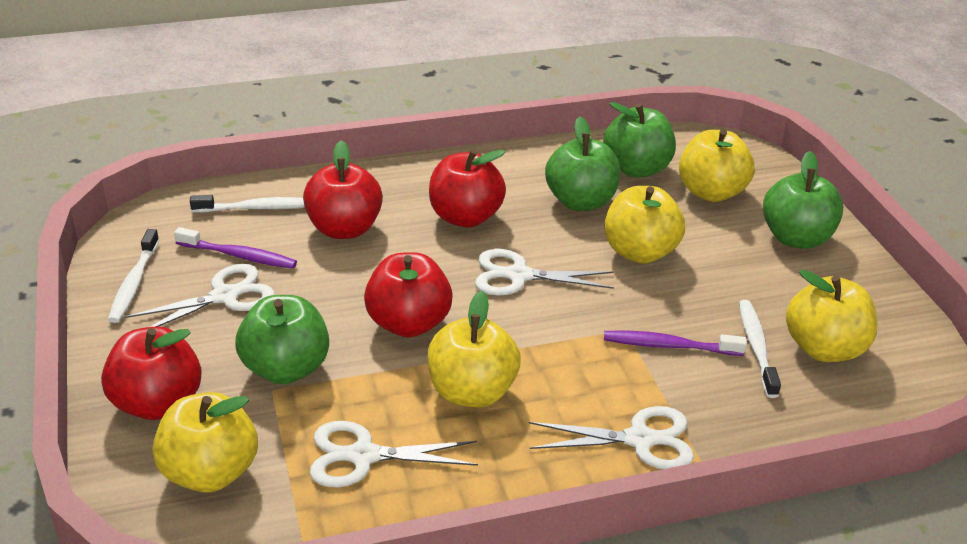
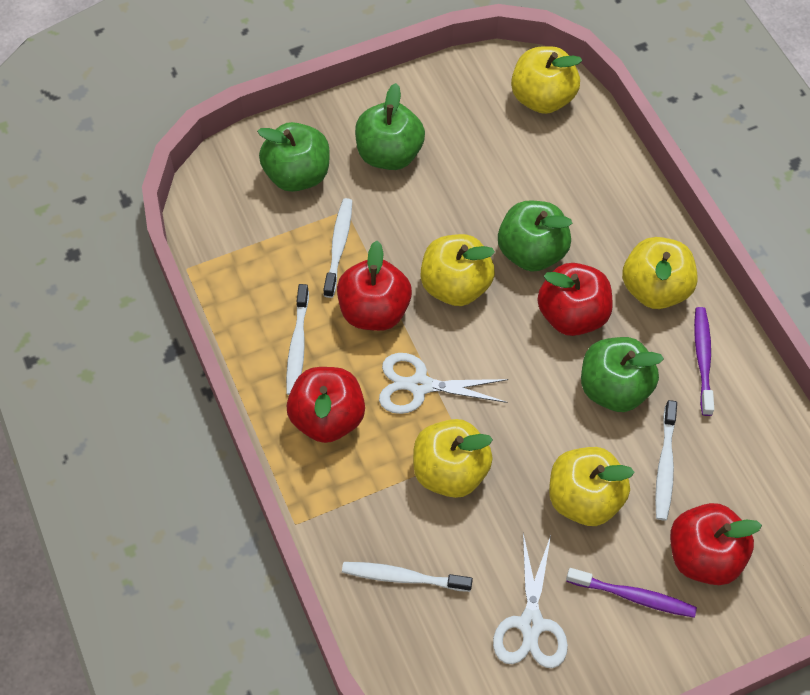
white scissors: 4 -> 2
white toothbrush: 3 -> 4

